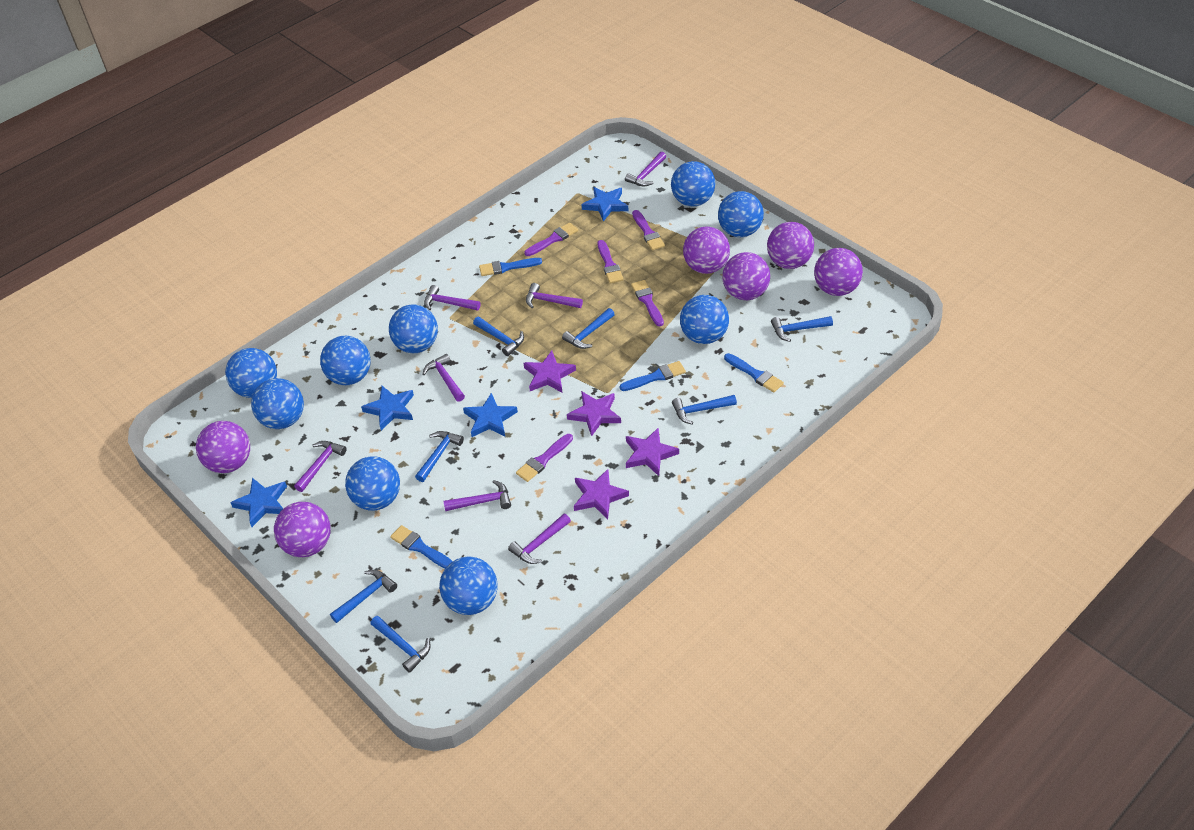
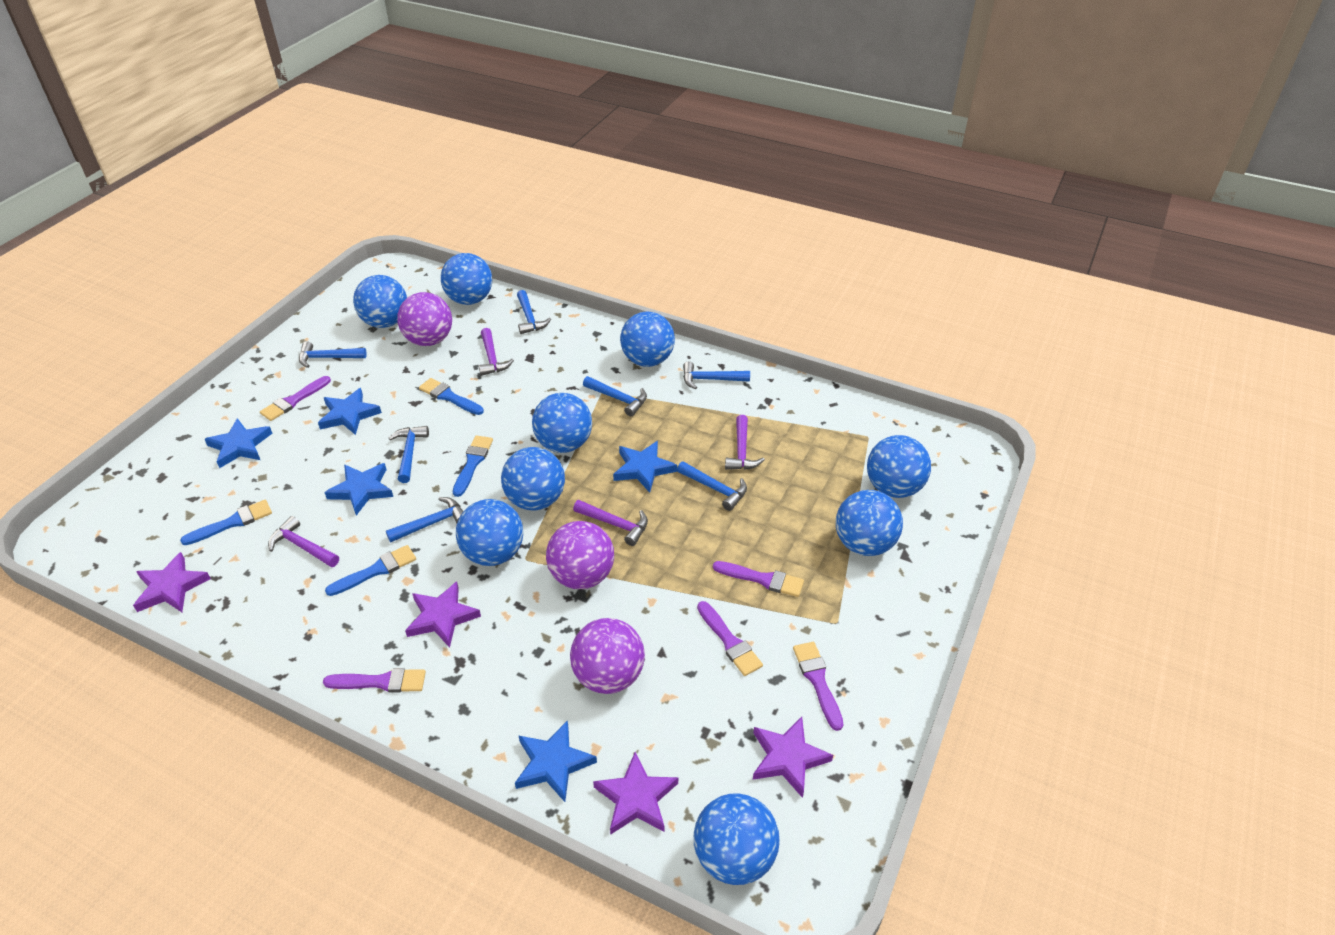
blue star: 4 -> 5
purple ball: 6 -> 3
purple hammer: 7 -> 4

